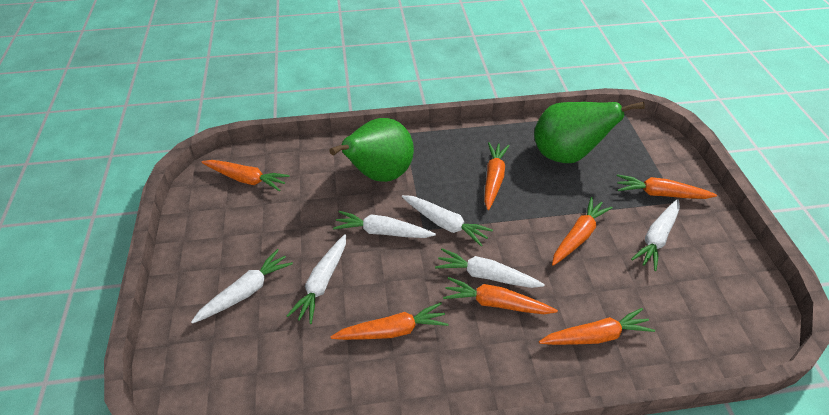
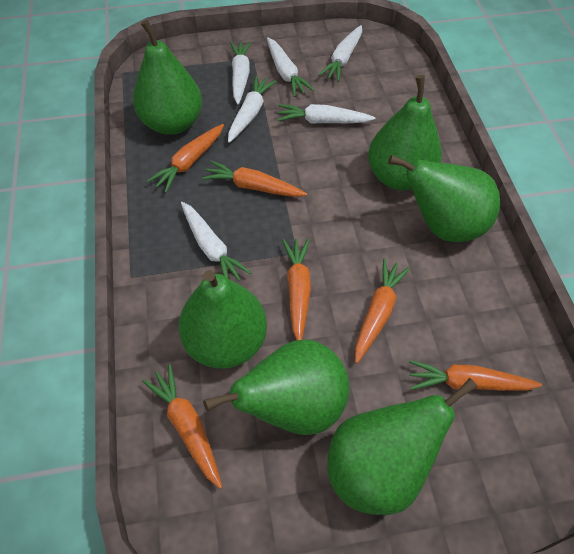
green pear: 2 -> 6
orange carrot: 7 -> 6

